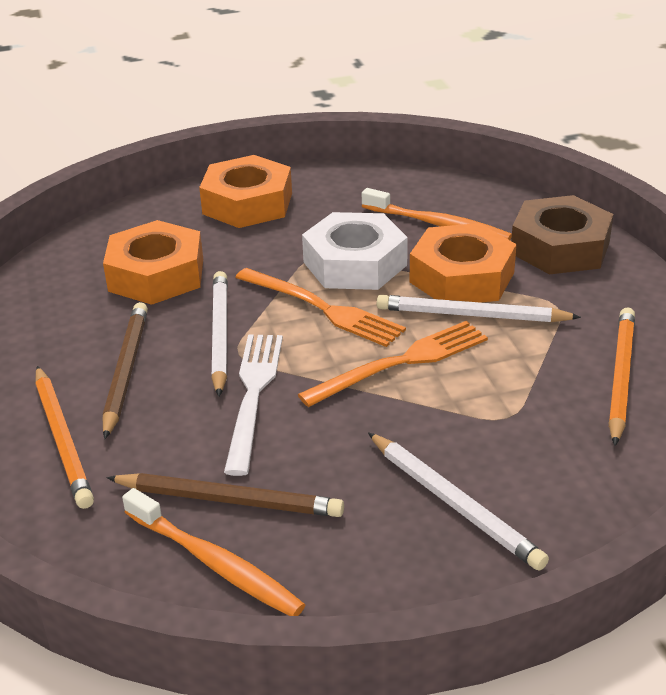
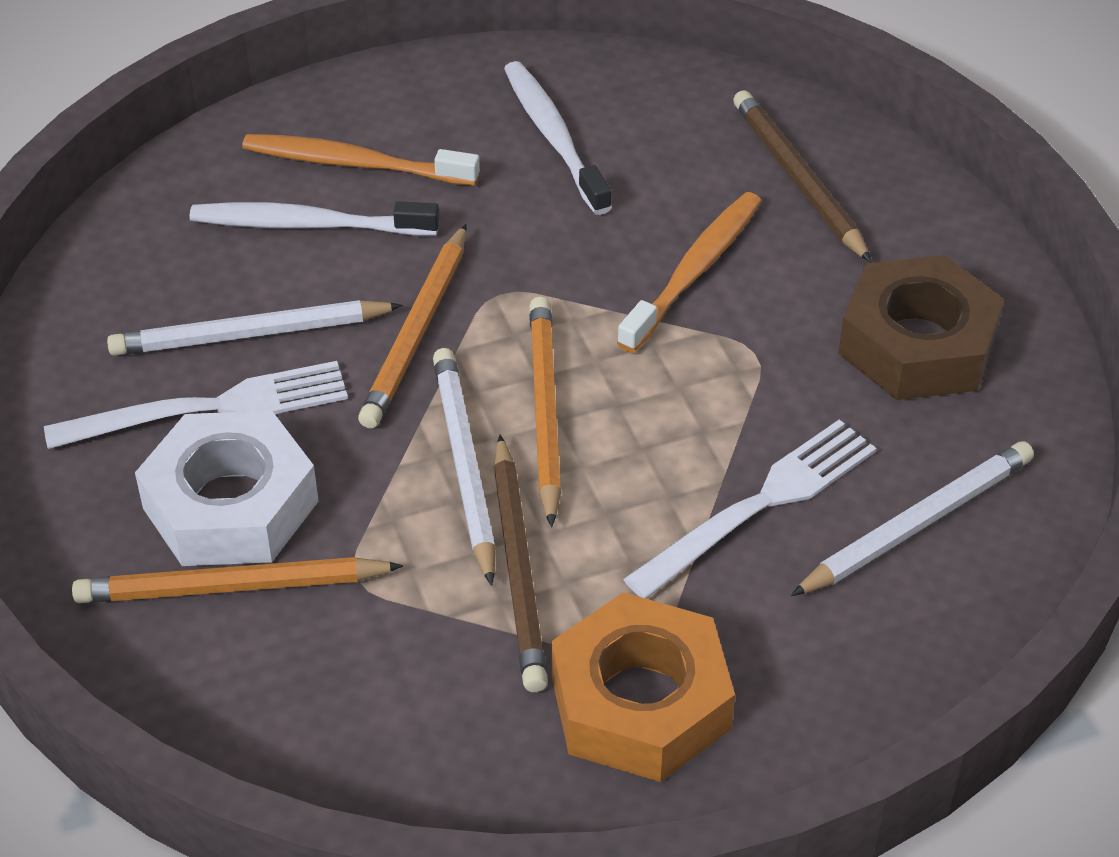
orange fork: 2 -> 0
orange nut: 3 -> 1
orange pencil: 2 -> 3
white fork: 1 -> 2
white toothbrush: 0 -> 2

